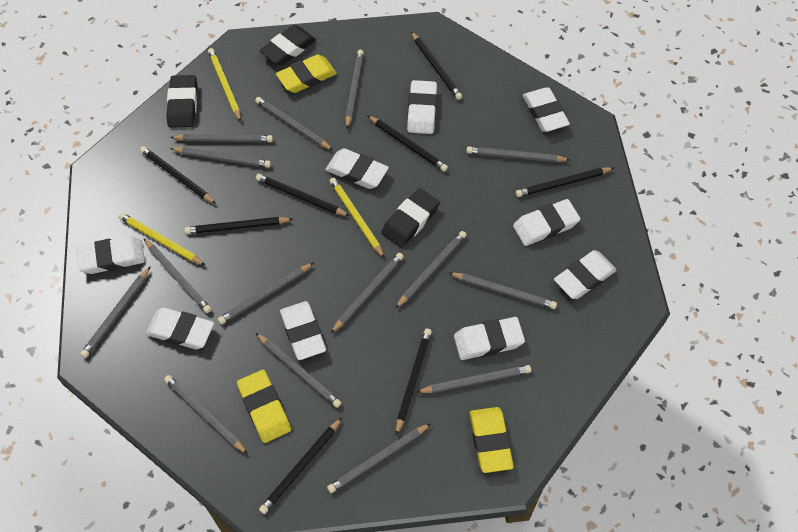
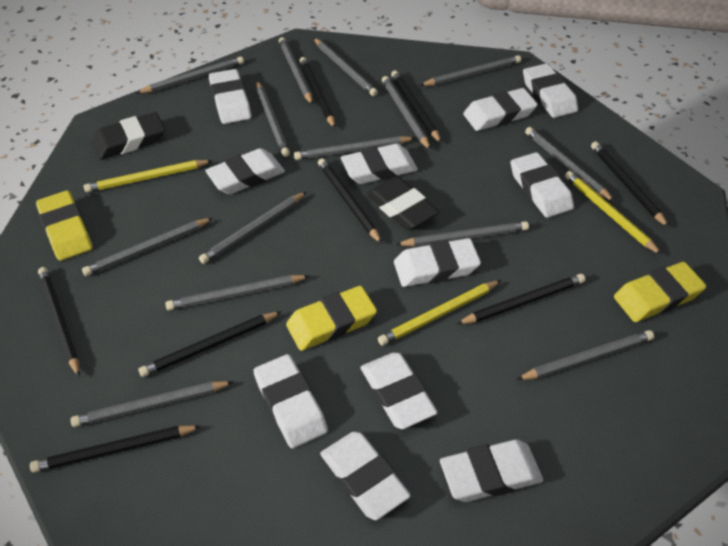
black eraser: 3 -> 2
grey pencil: 15 -> 14
white eraser: 9 -> 11

